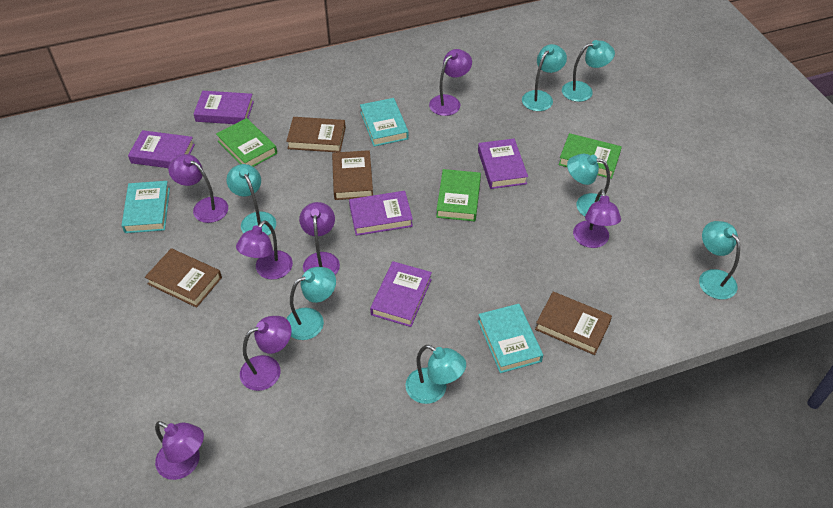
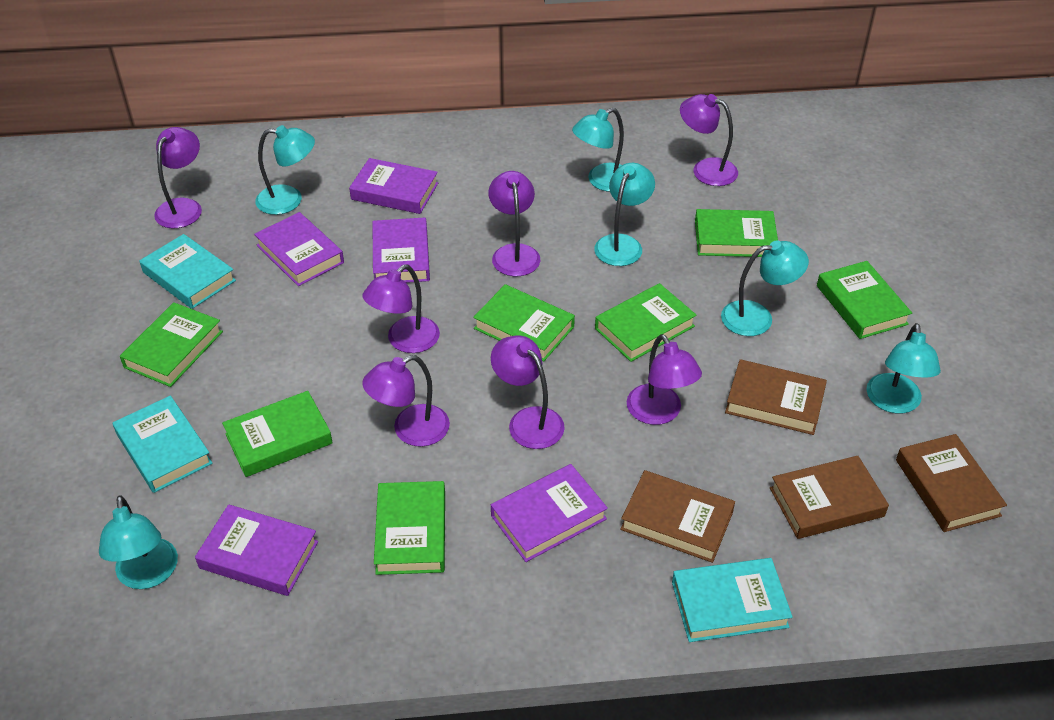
green book: 3 -> 7
turquoise lamp: 7 -> 6

